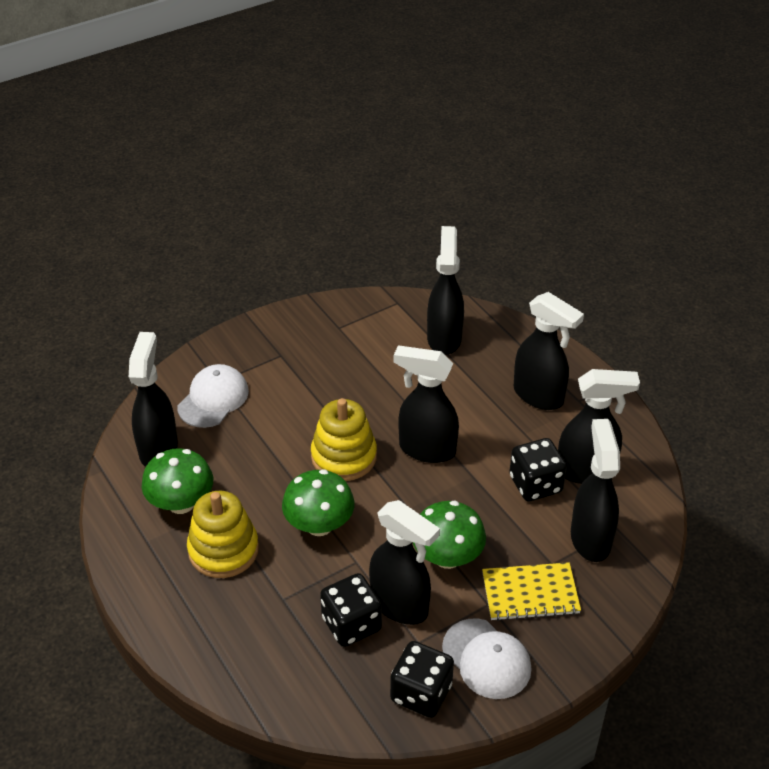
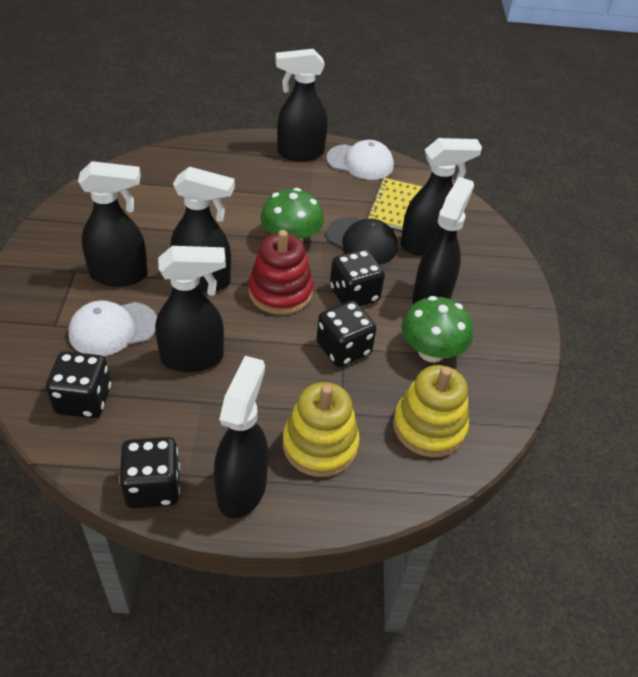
black cap: 0 -> 1
black dice: 3 -> 4
green mushroom: 3 -> 2
red stacking toy: 0 -> 1

